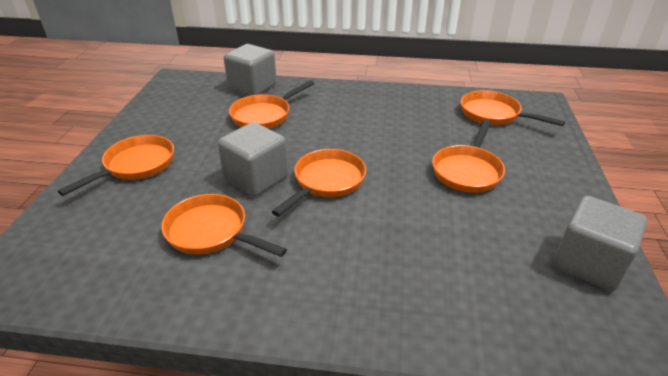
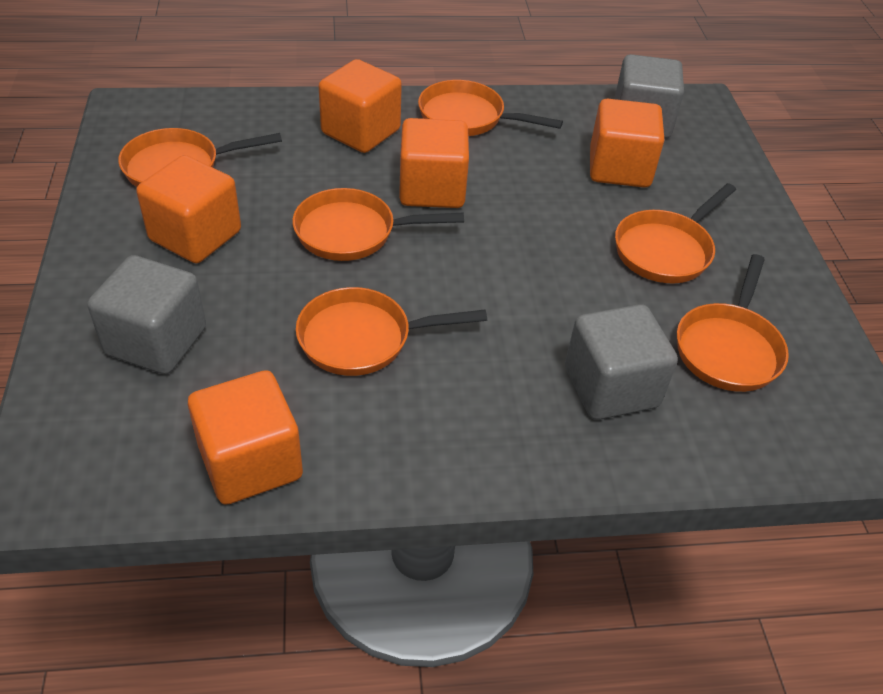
orange cube: 0 -> 5

